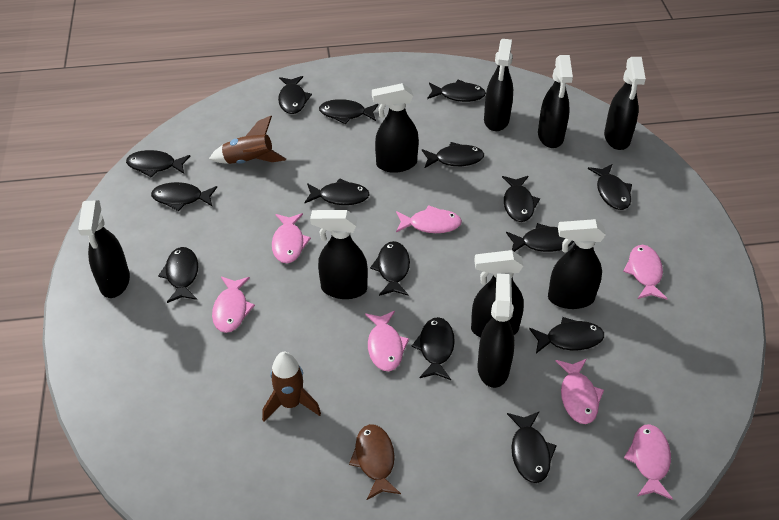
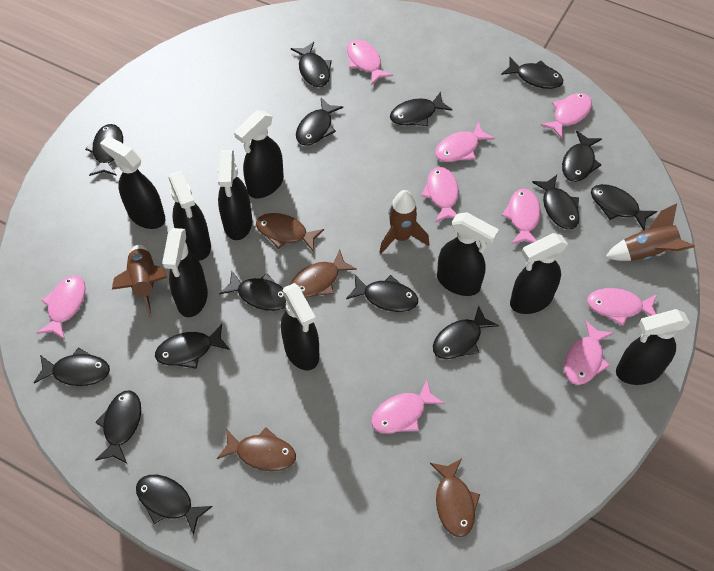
brown fish: 1 -> 4
brown rocket: 2 -> 3
pink fish: 7 -> 9

